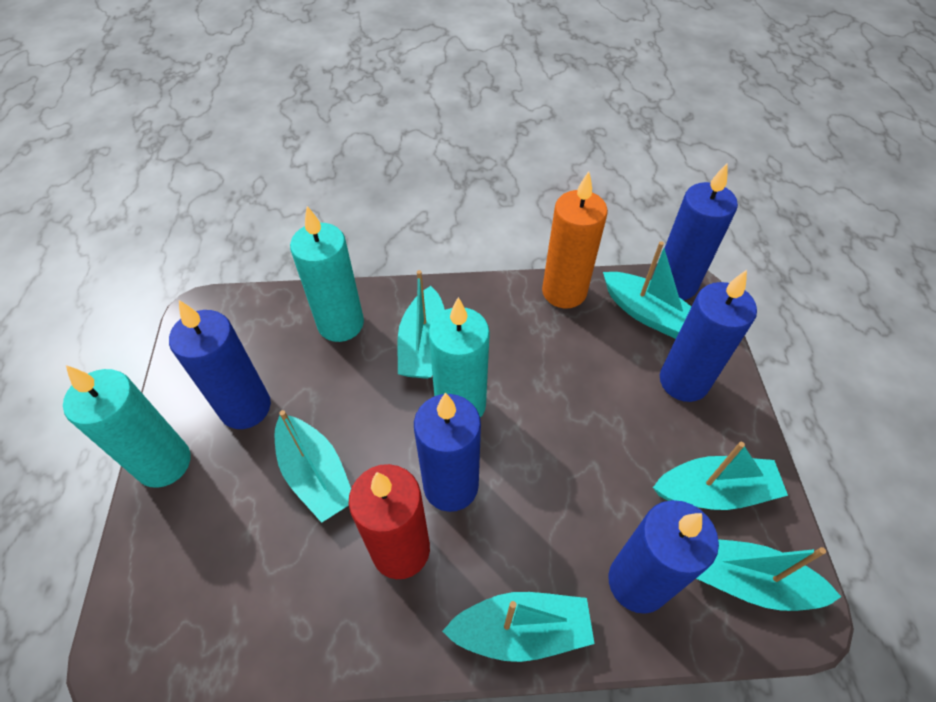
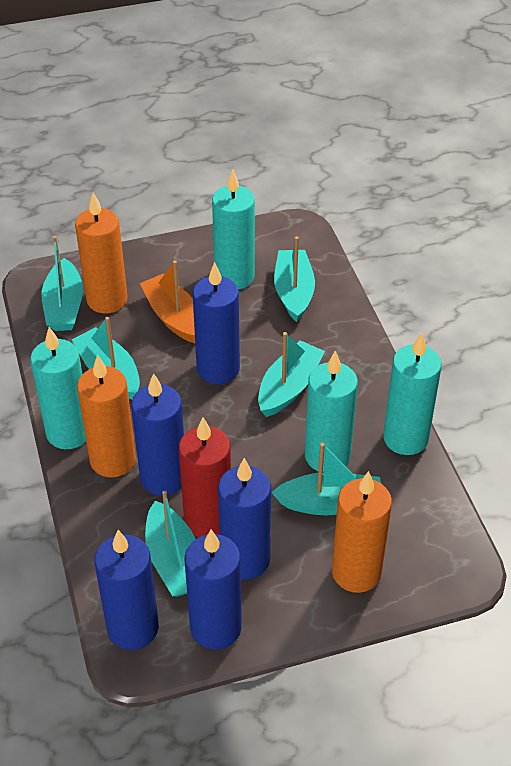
orange boat: 0 -> 1
orange candle: 1 -> 3
turquoise candle: 3 -> 4

